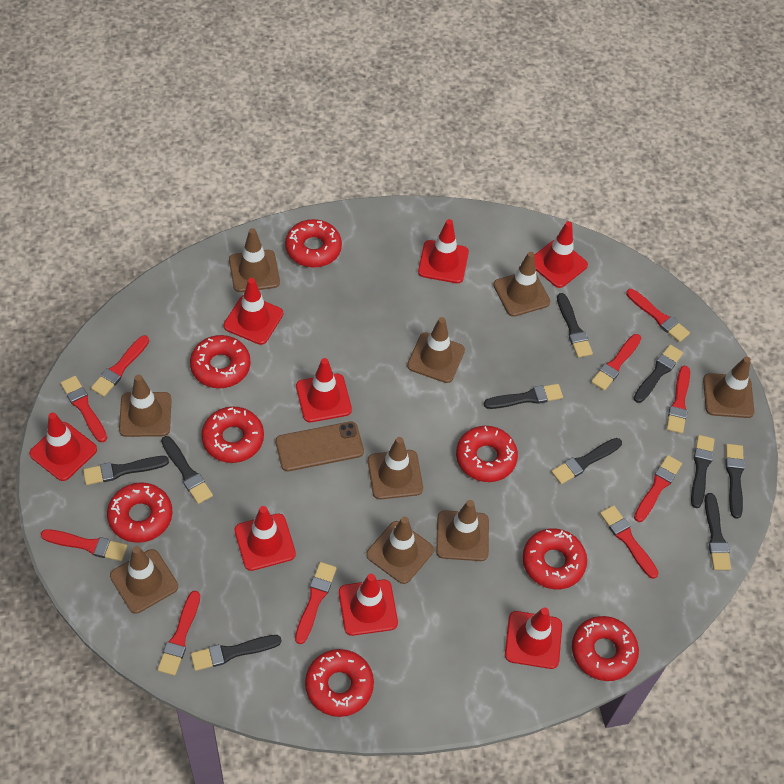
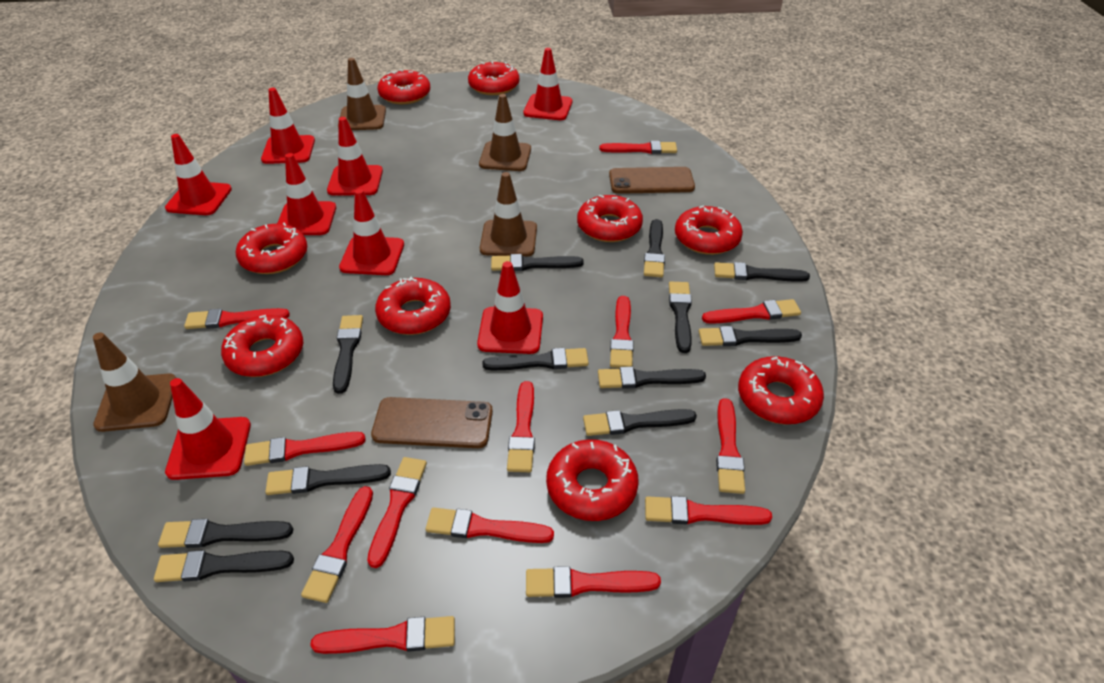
black brush: 10 -> 12
brown phone: 1 -> 2
brown traffic cone: 9 -> 4
red brush: 10 -> 13
red donut: 8 -> 9

